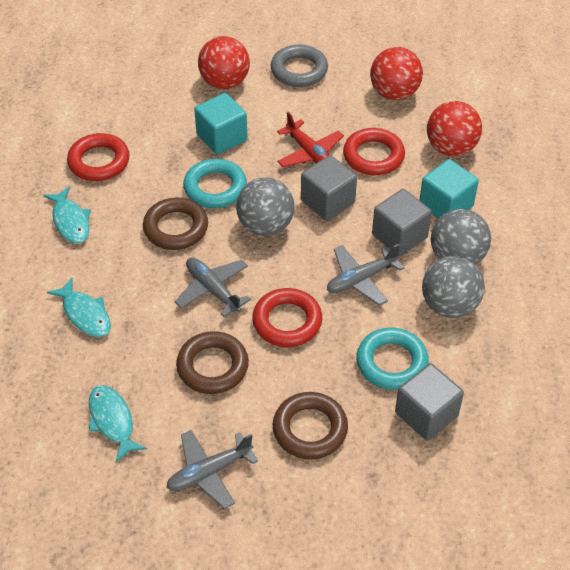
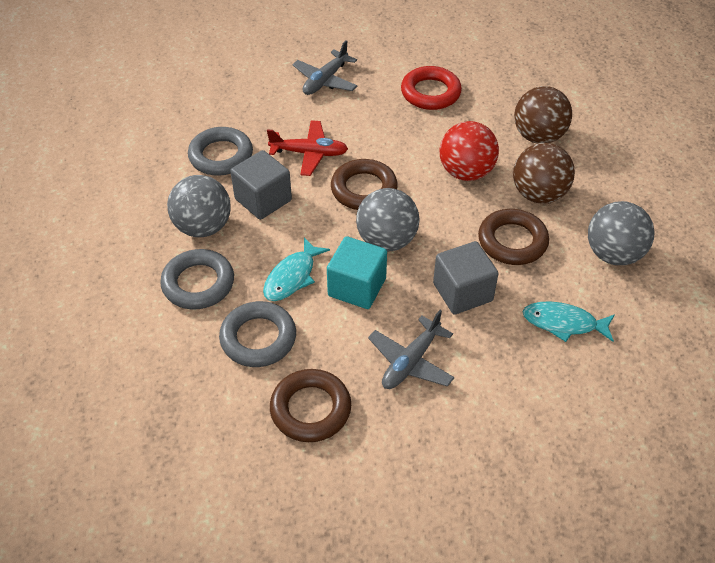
brown ball: 0 -> 2
grey cube: 3 -> 2
grey plane: 3 -> 2
grey ring: 1 -> 3
red ball: 3 -> 1
red ring: 3 -> 1
turquoise cube: 2 -> 1
turquoise fish: 3 -> 2
turquoise ring: 2 -> 0

